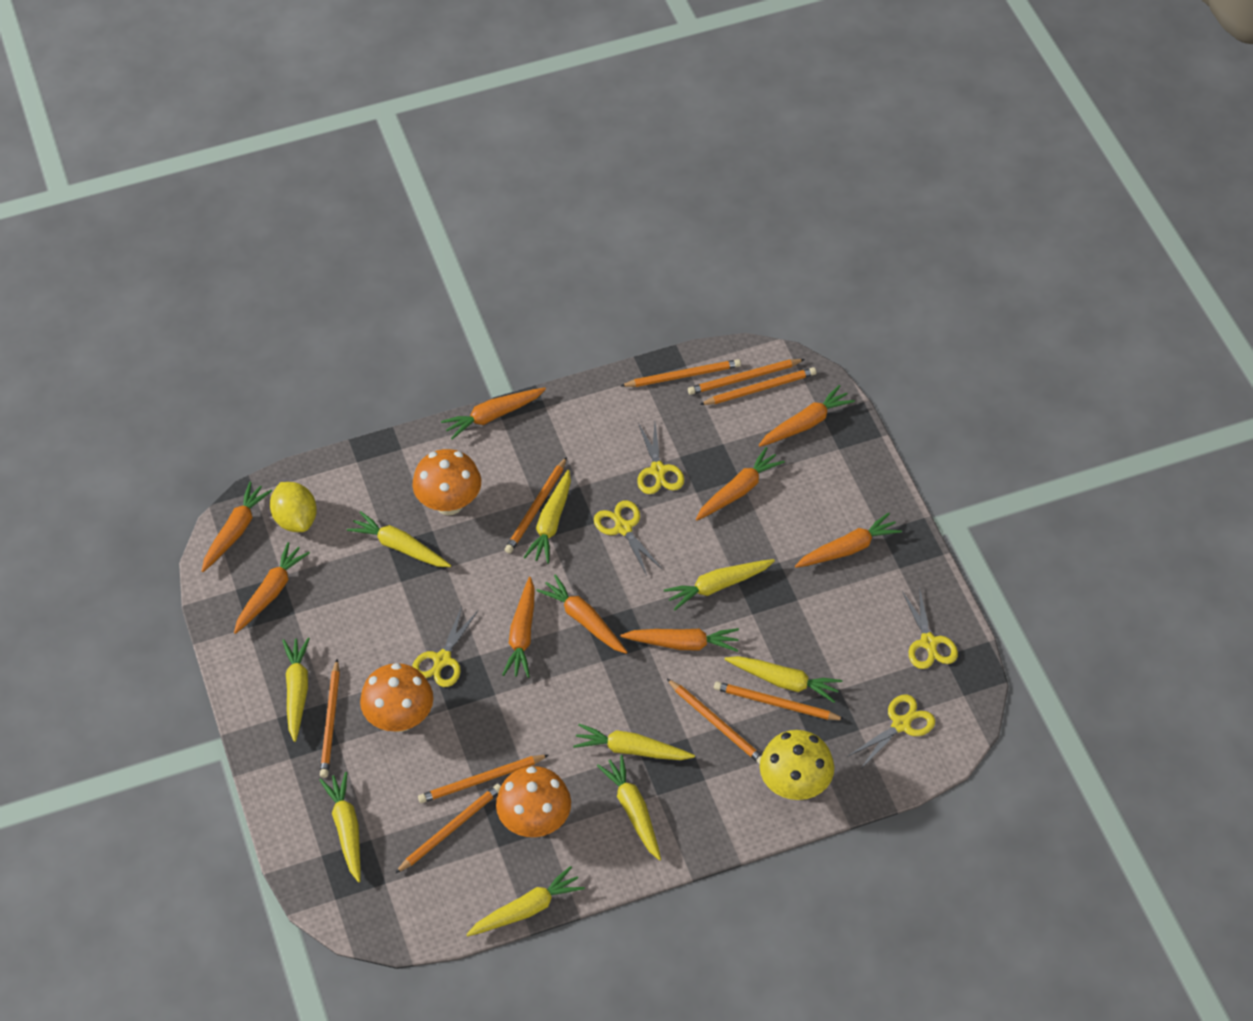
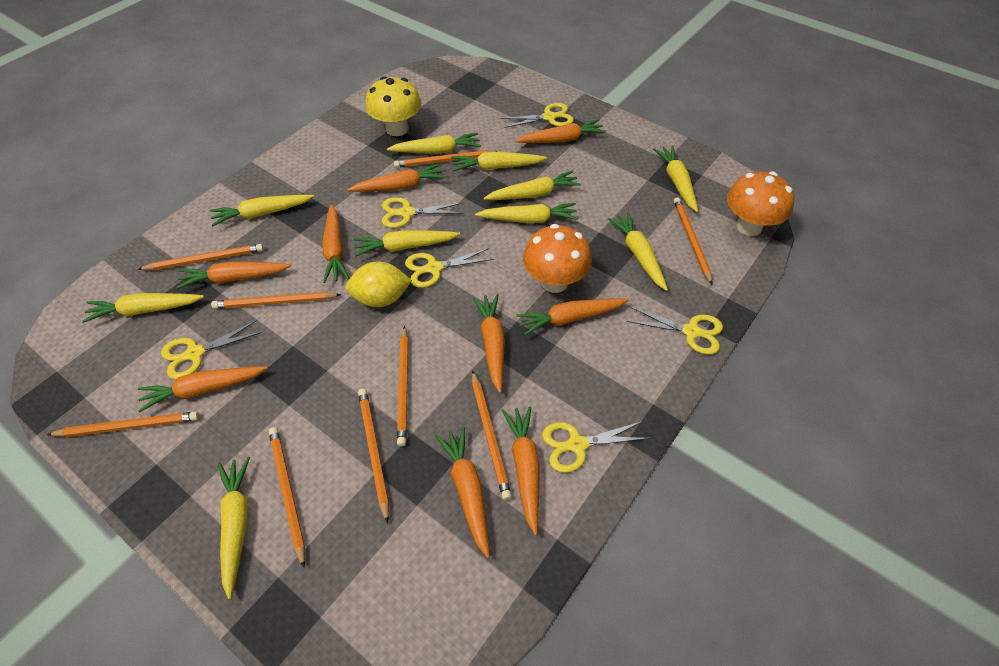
orange mushroom: 3 -> 2
yellow carrot: 9 -> 10
yellow scissors: 5 -> 6

